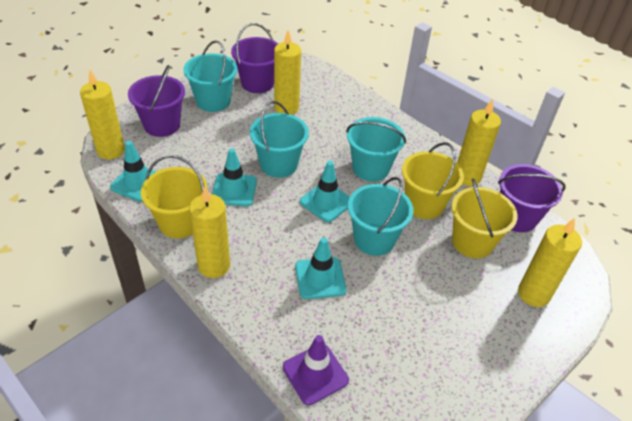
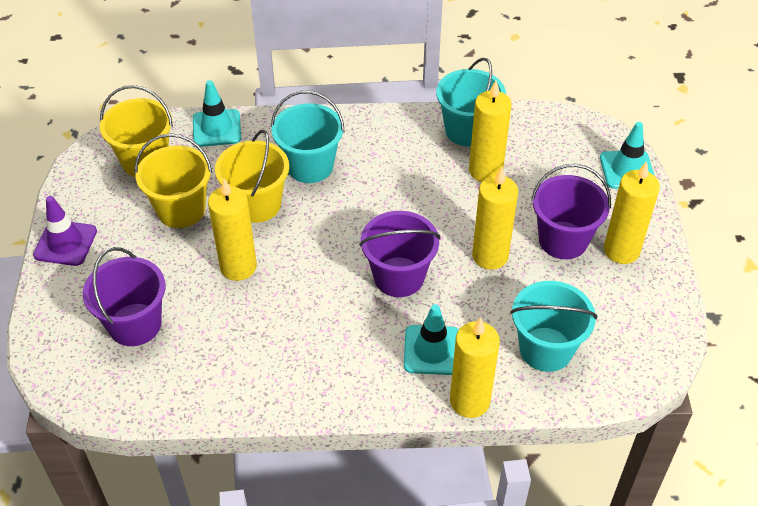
turquoise bucket: 4 -> 3
turquoise traffic cone: 4 -> 3

